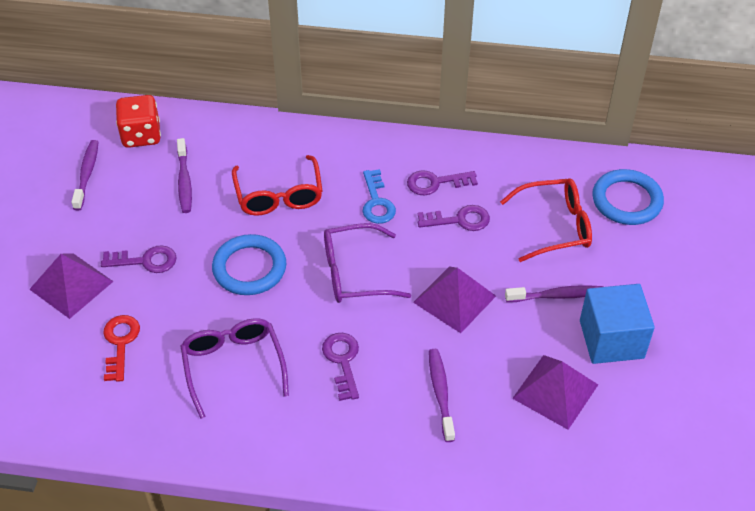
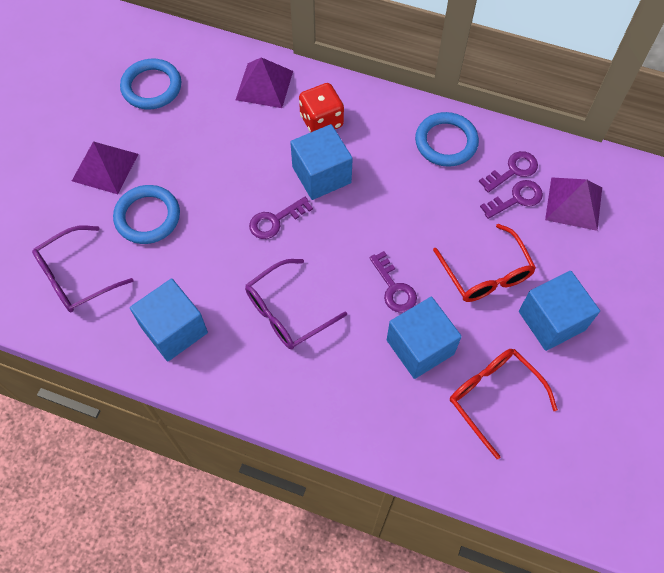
blue cube: 1 -> 4
blue key: 1 -> 0
blue ring: 2 -> 3
purple toothbrush: 4 -> 0
red key: 1 -> 0

